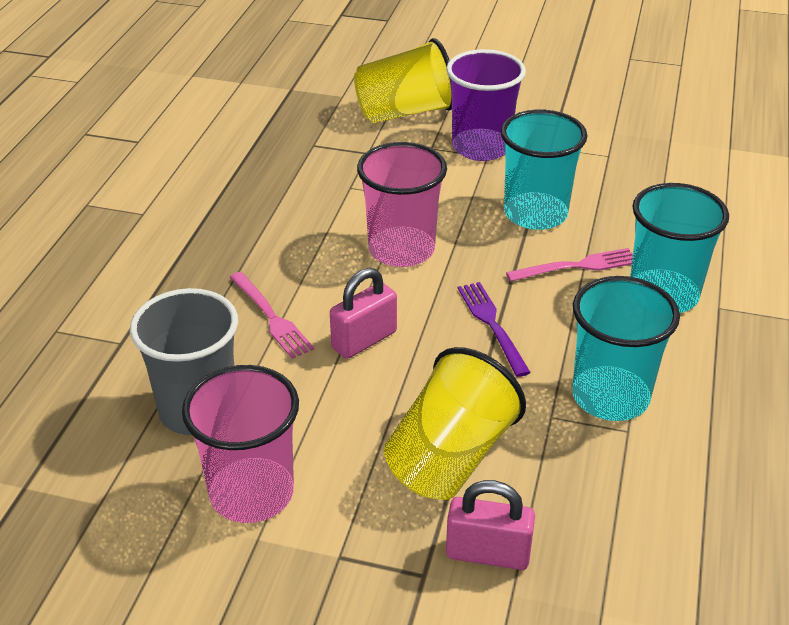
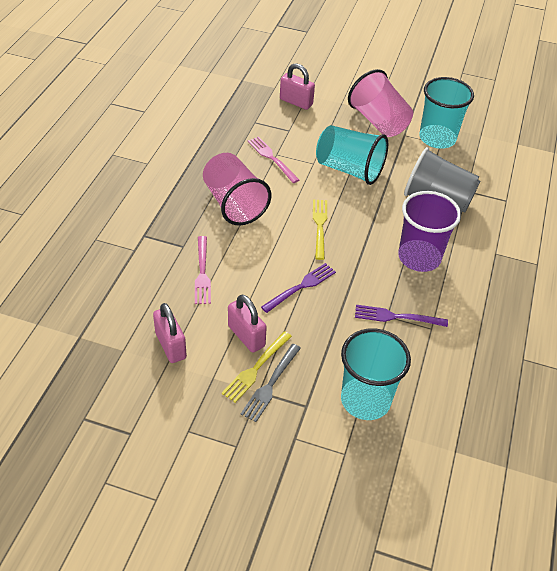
grey fork: 0 -> 1
pink padlock: 2 -> 3
purple fork: 1 -> 2
yellow cup: 2 -> 0
yellow fork: 0 -> 2

